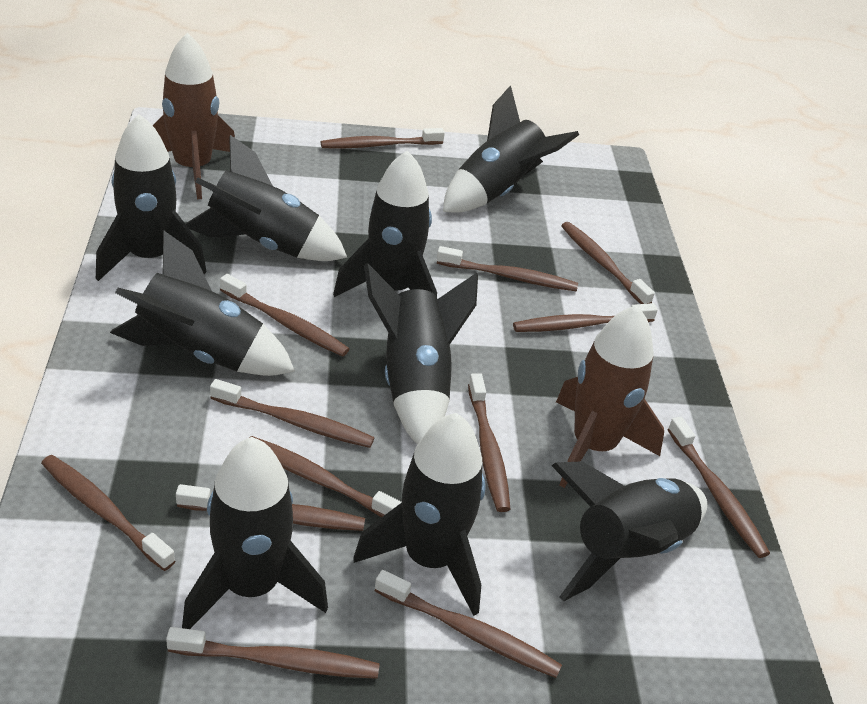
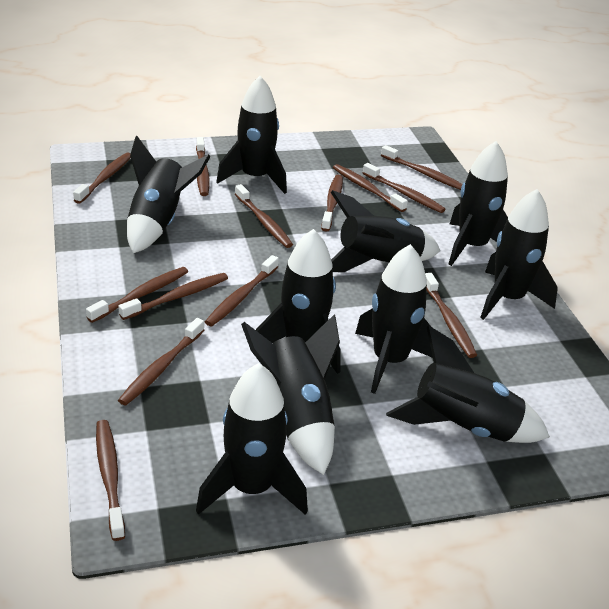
black rocket: 9 -> 10
brown rocket: 2 -> 0

